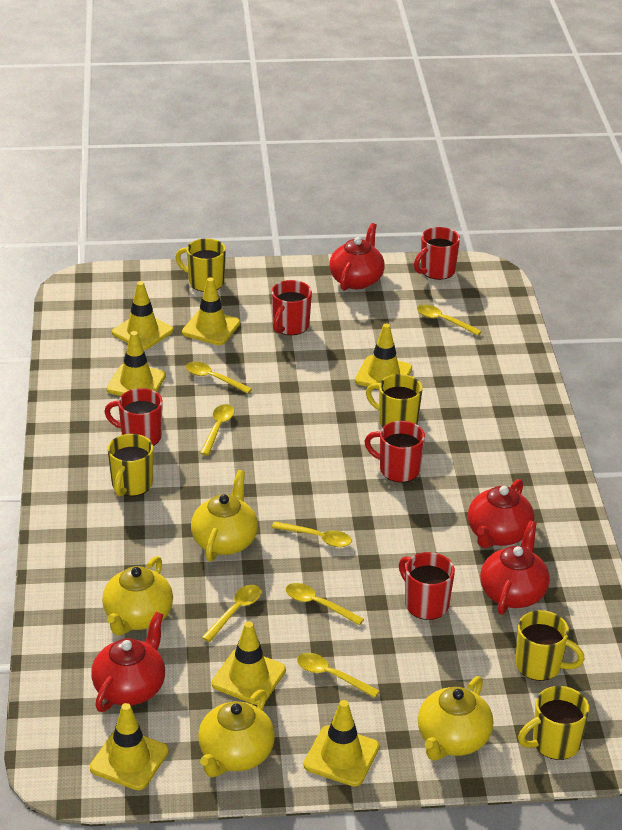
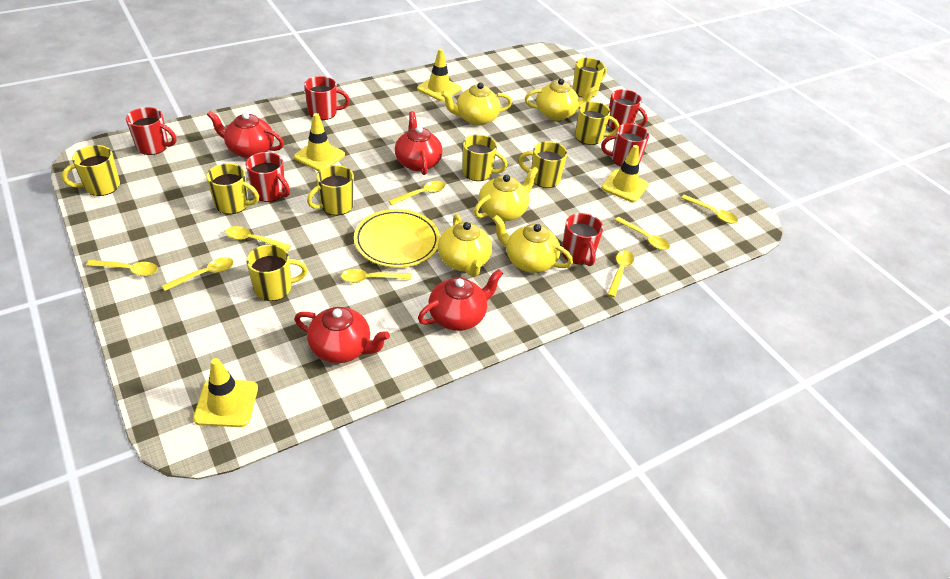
red mug: 5 -> 6
yellow mug: 5 -> 8
yellow plate: 0 -> 1
yellow spoon: 7 -> 8
yellow teapot: 4 -> 5
yellow traffic cone: 7 -> 4

